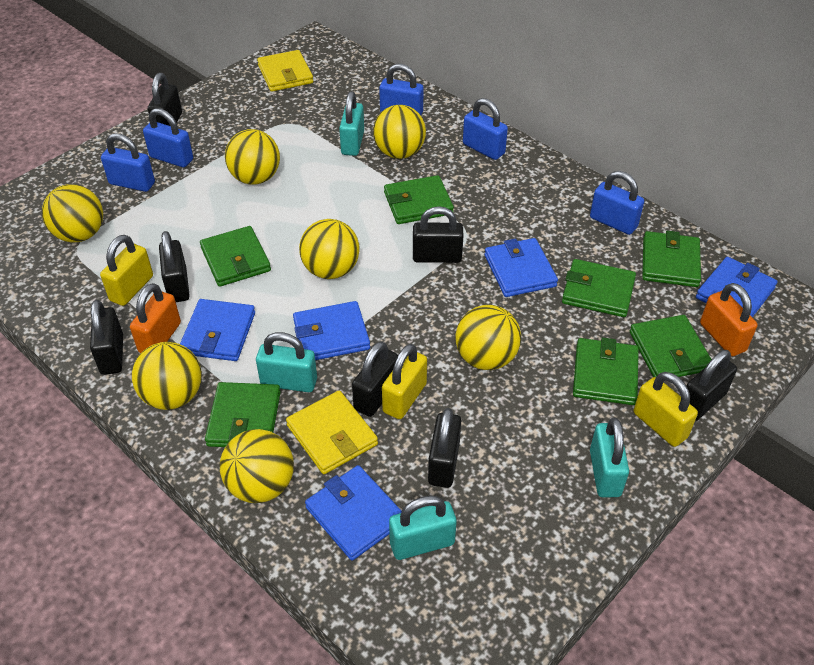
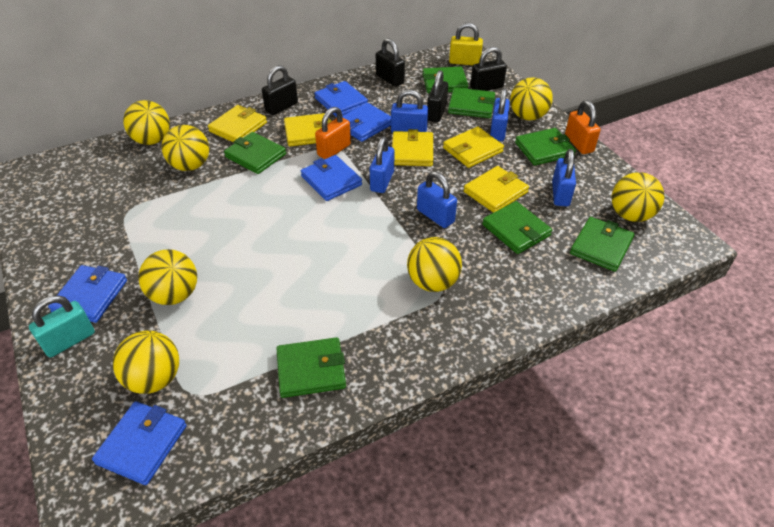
black padlock: 7 -> 4
turquoise padlock: 4 -> 1
yellow padlock: 3 -> 1
yellow wallet: 2 -> 5

